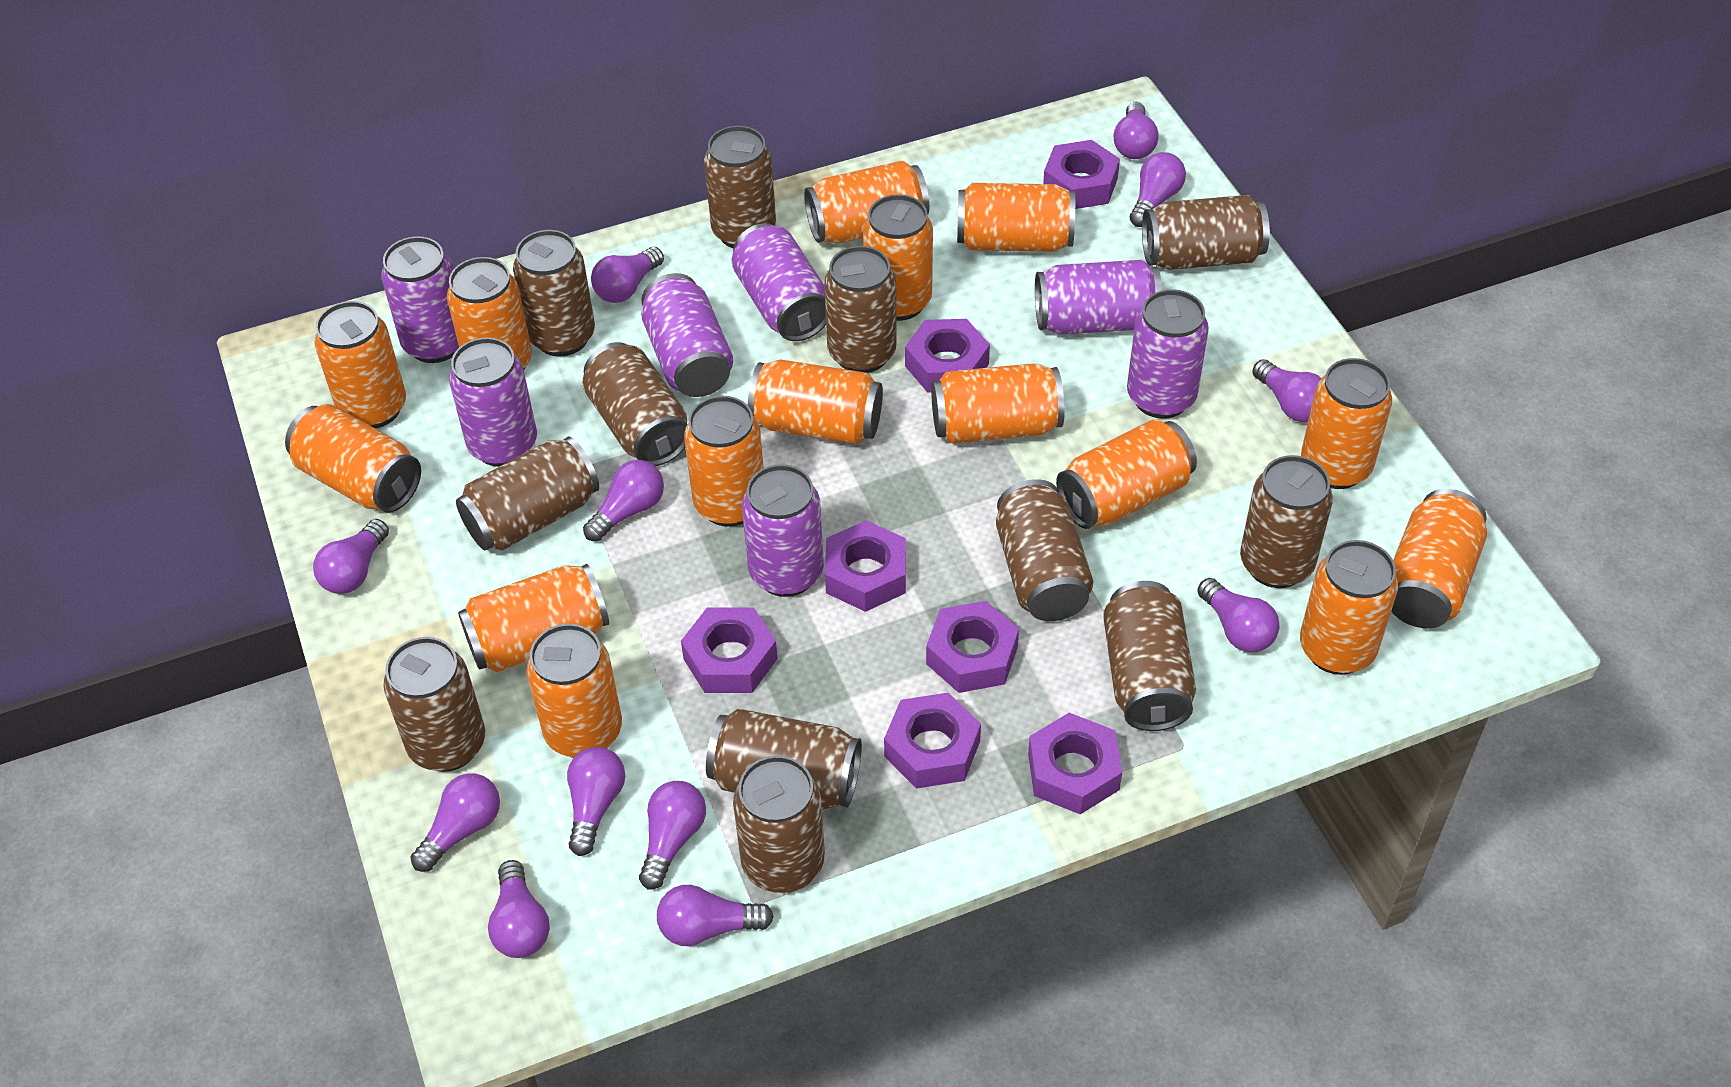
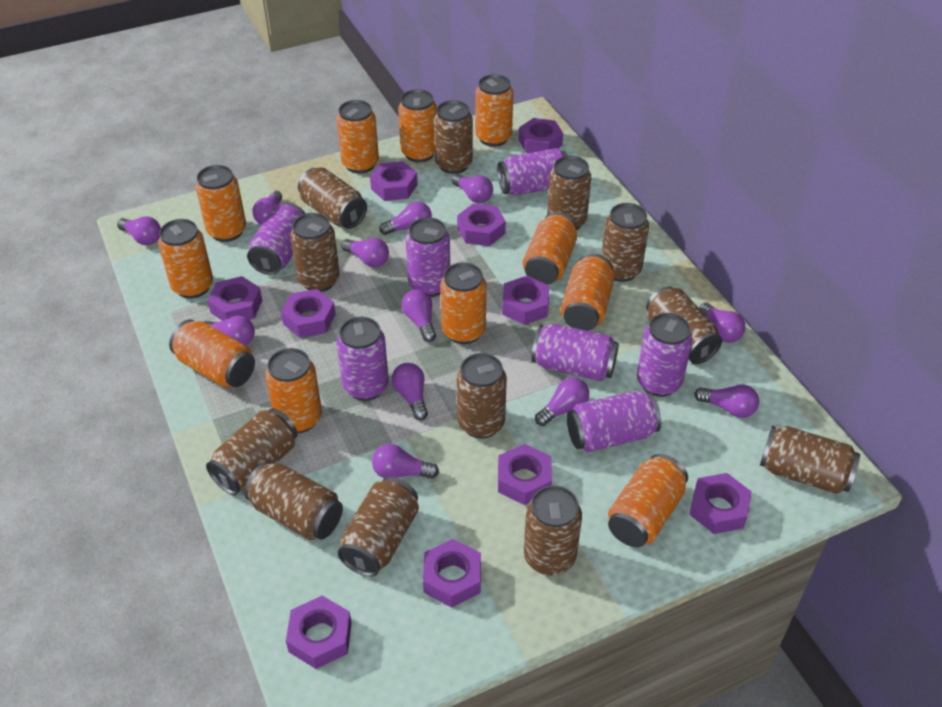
orange can: 15 -> 11
purple nut: 7 -> 10

